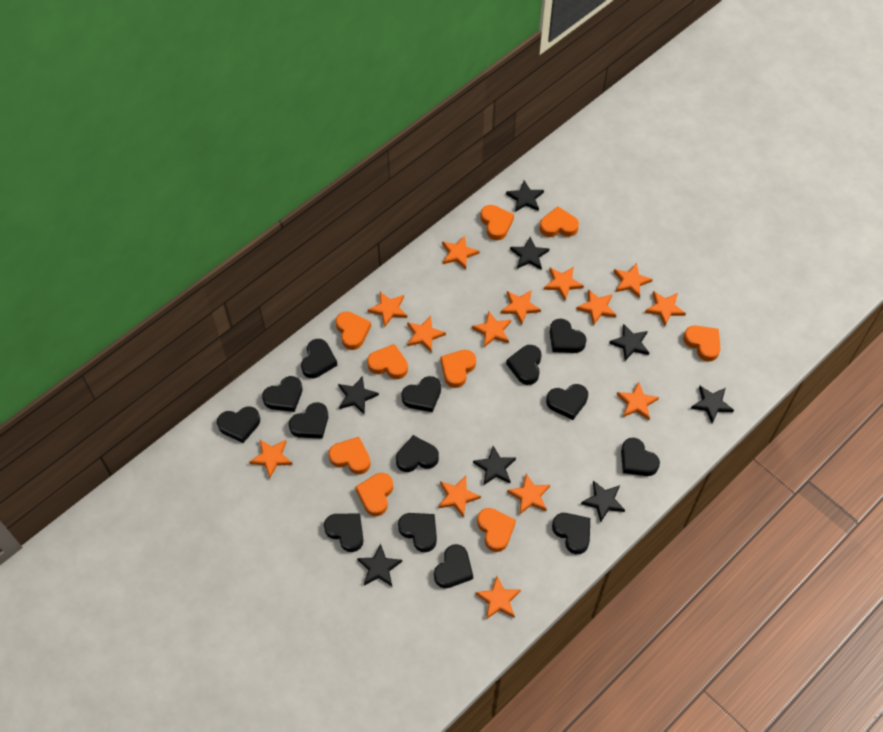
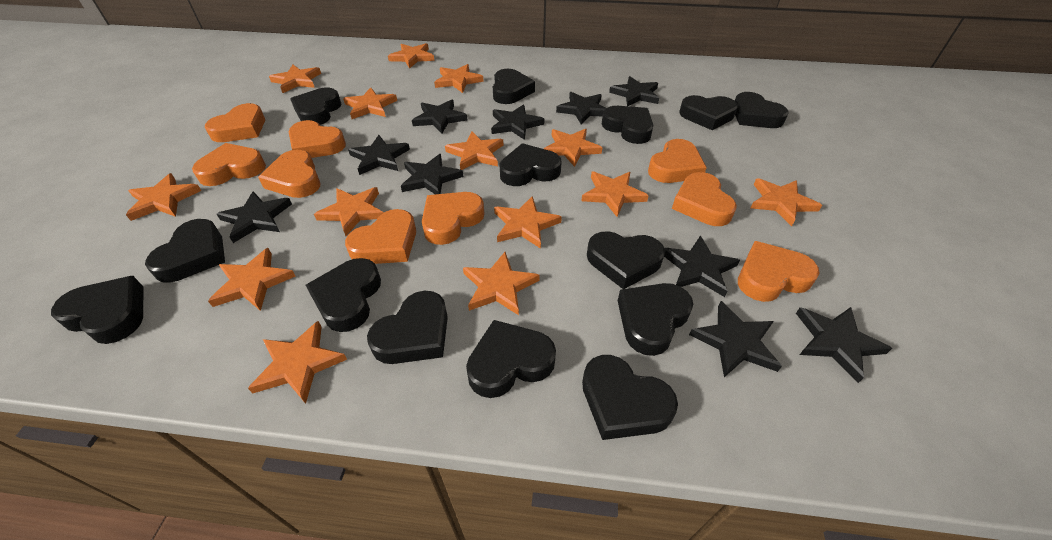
black star: 8 -> 10

